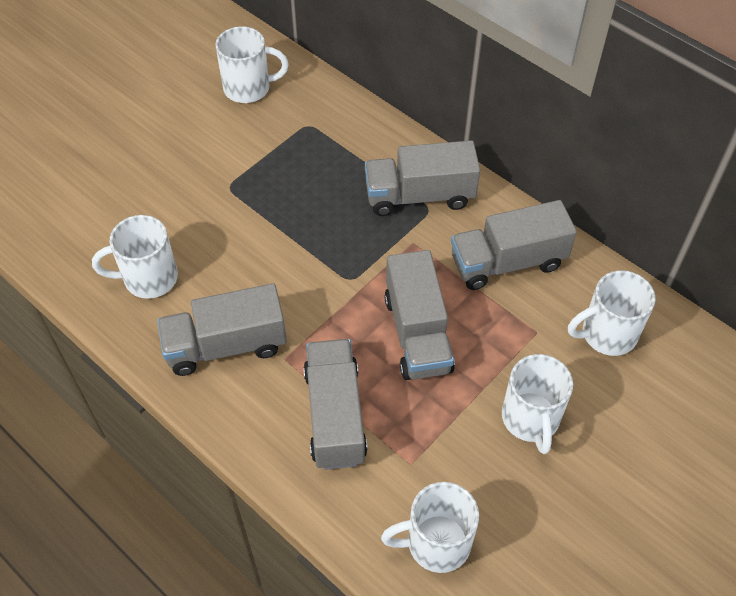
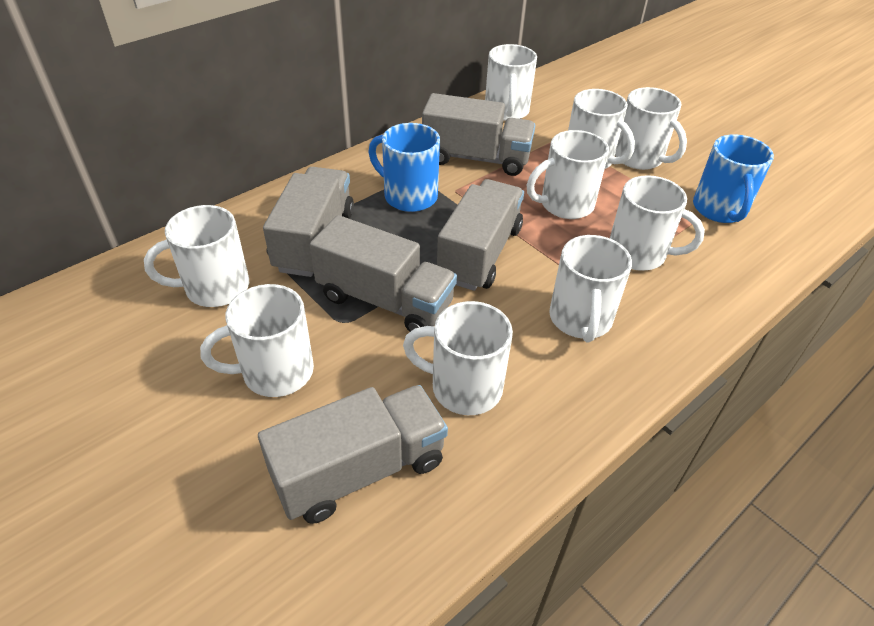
blue mug: 0 -> 2
white mug: 5 -> 9

